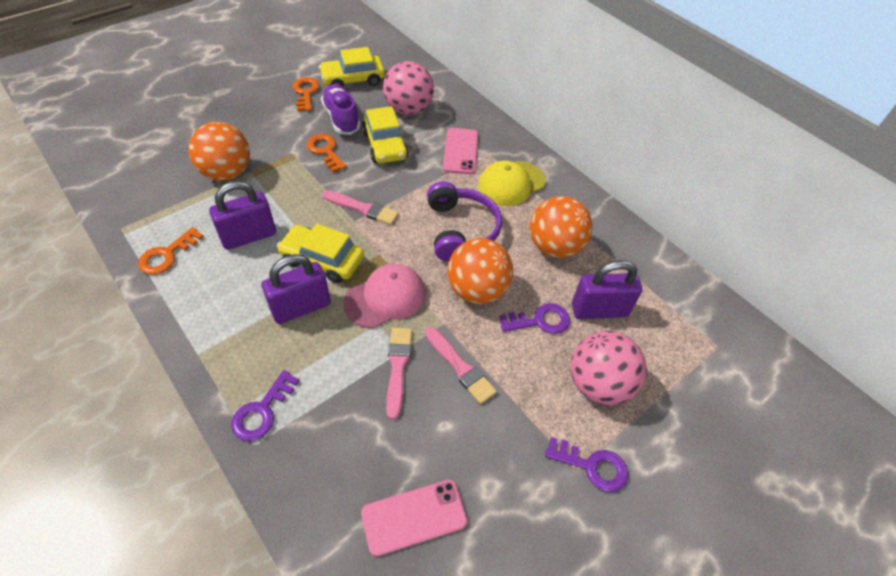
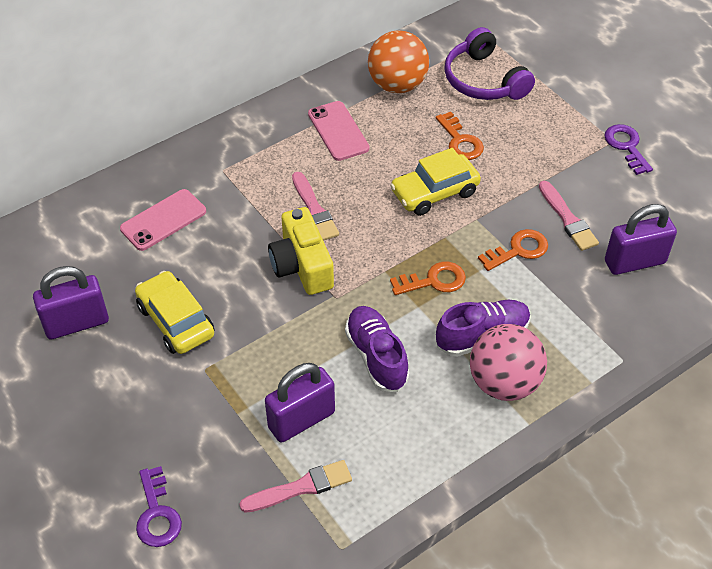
orange ball: 3 -> 1
pink ball: 2 -> 1
pink cap: 1 -> 0
purple key: 3 -> 2
purple shoe: 1 -> 2
yellow camera: 0 -> 1
yellow cap: 1 -> 0
yellow car: 3 -> 2

